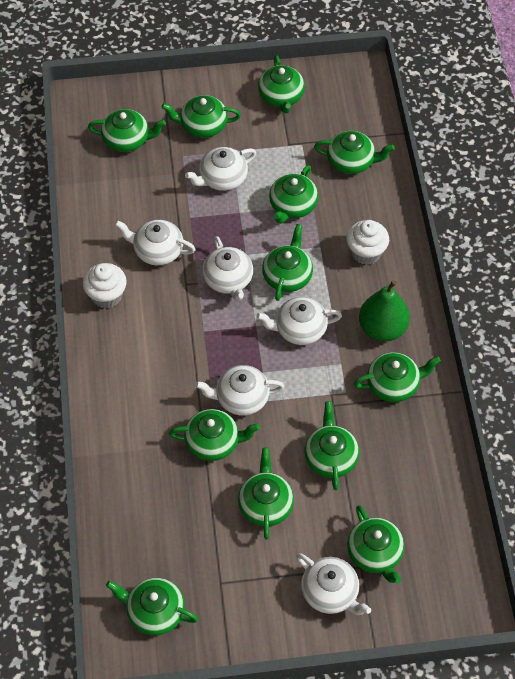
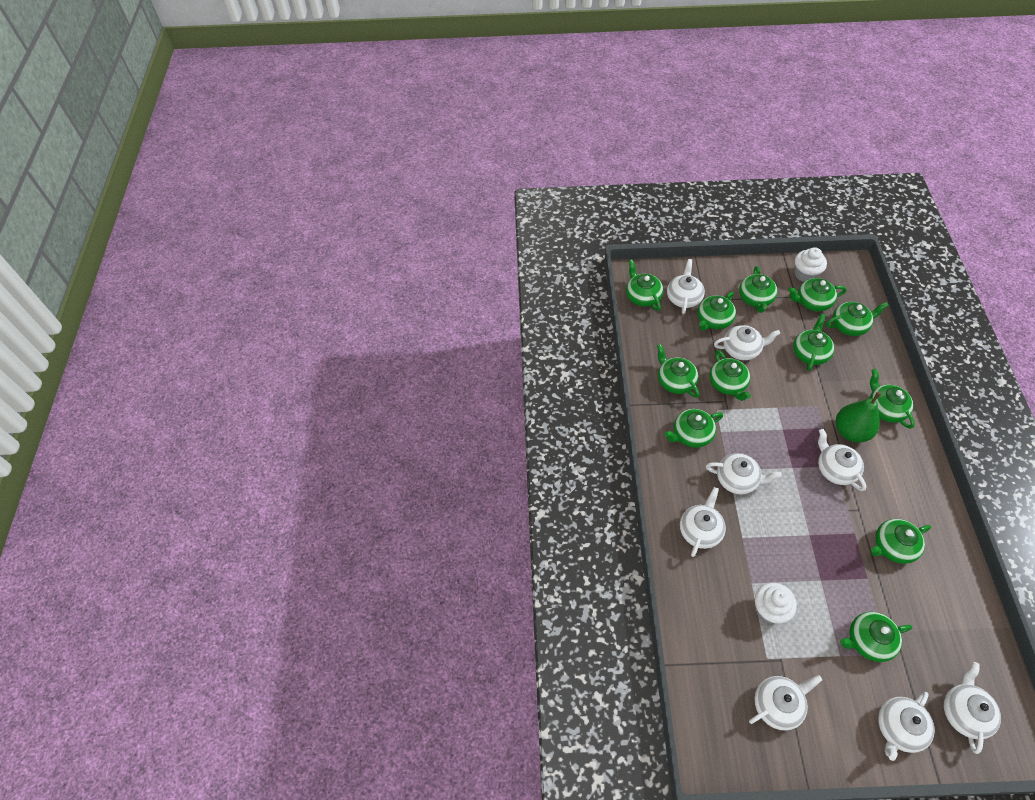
white teapot: 6 -> 8

